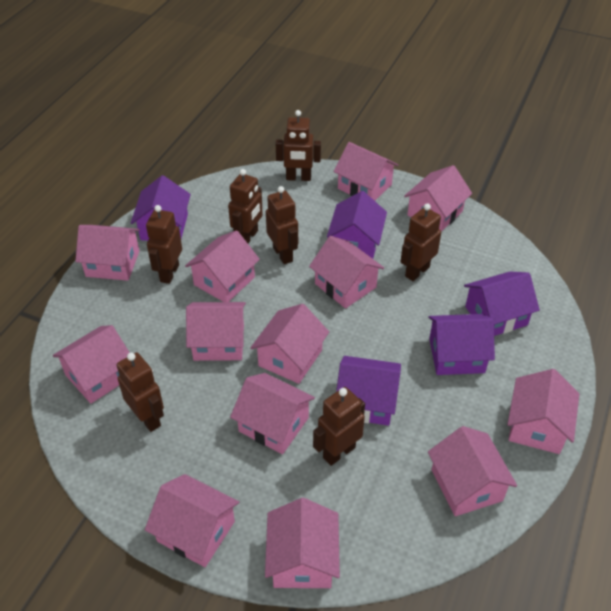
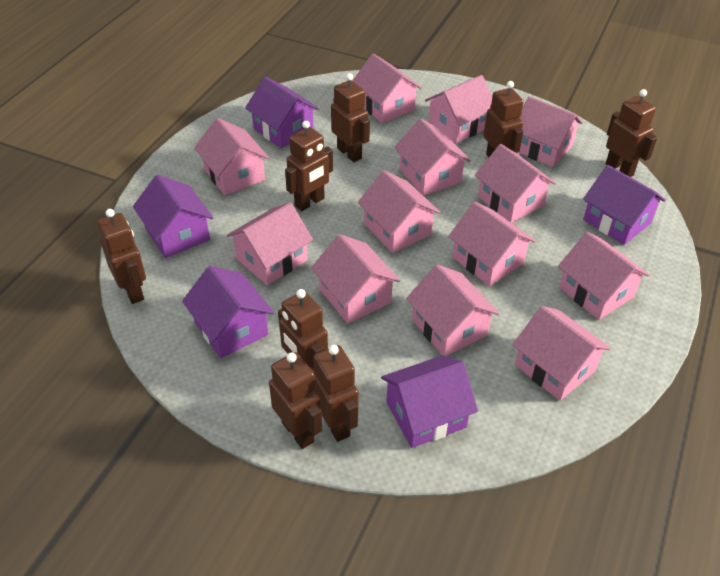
brown robot: 7 -> 8

